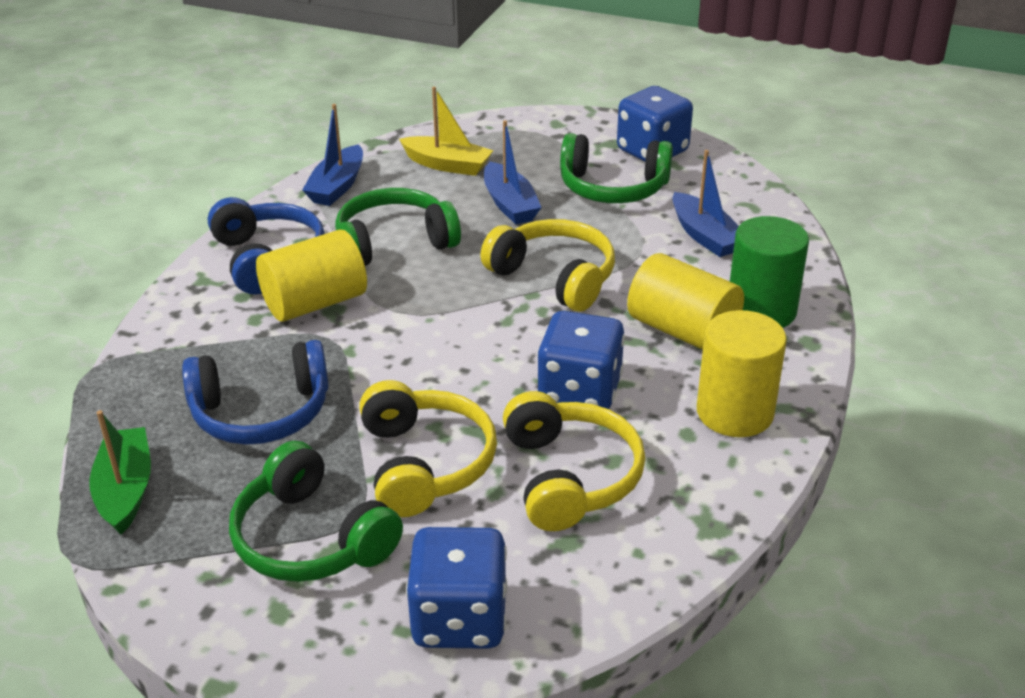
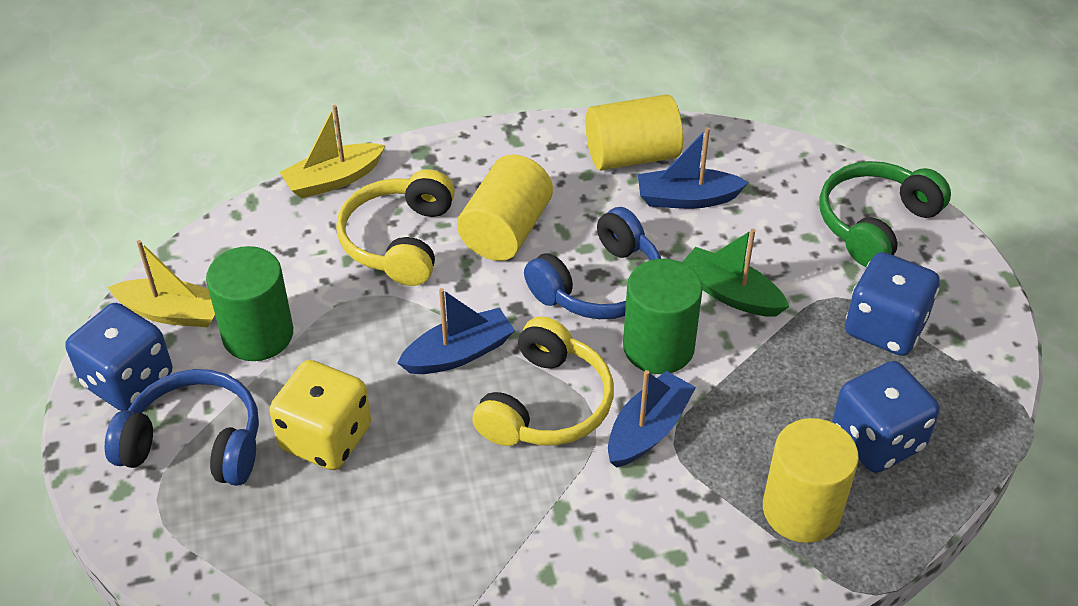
green cylinder: 1 -> 2
green headphones: 3 -> 1
yellow boat: 1 -> 2
yellow dice: 0 -> 1
yellow headphones: 3 -> 2

